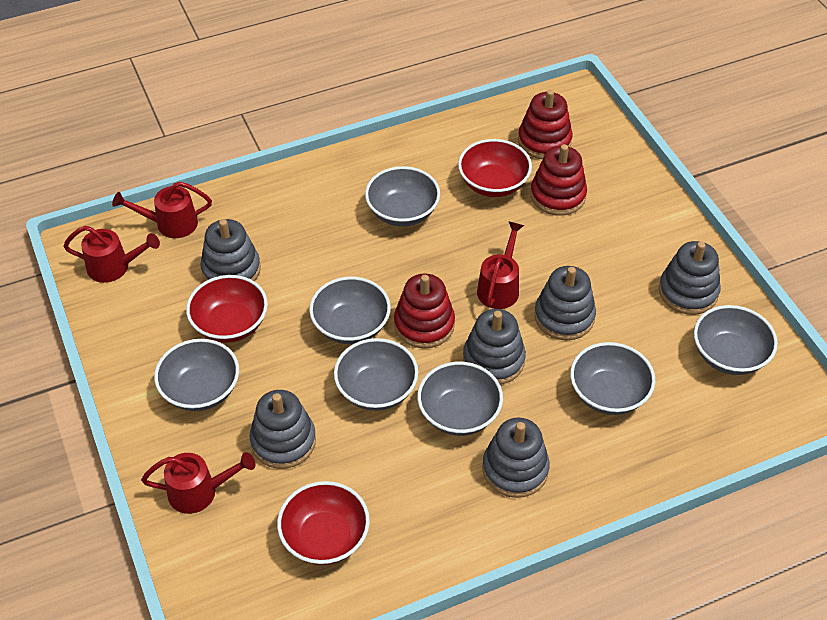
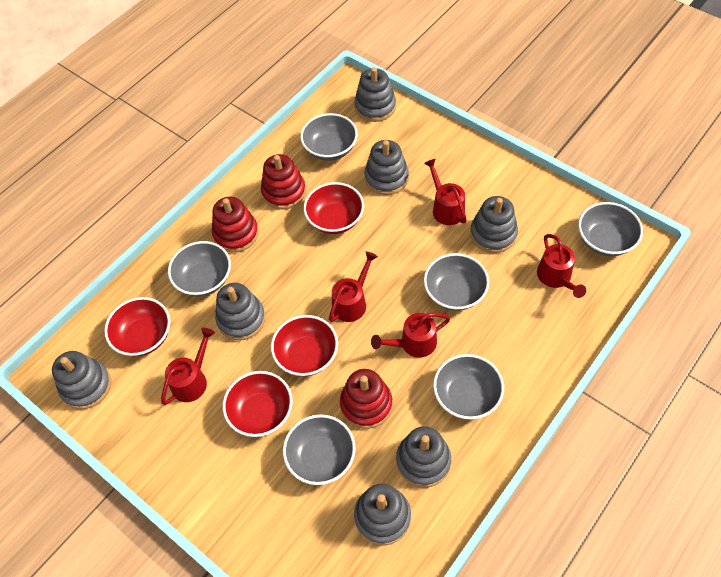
grey bowl: 7 -> 6
grey stacking toy: 6 -> 7
red bowl: 3 -> 4
red watering can: 4 -> 5

